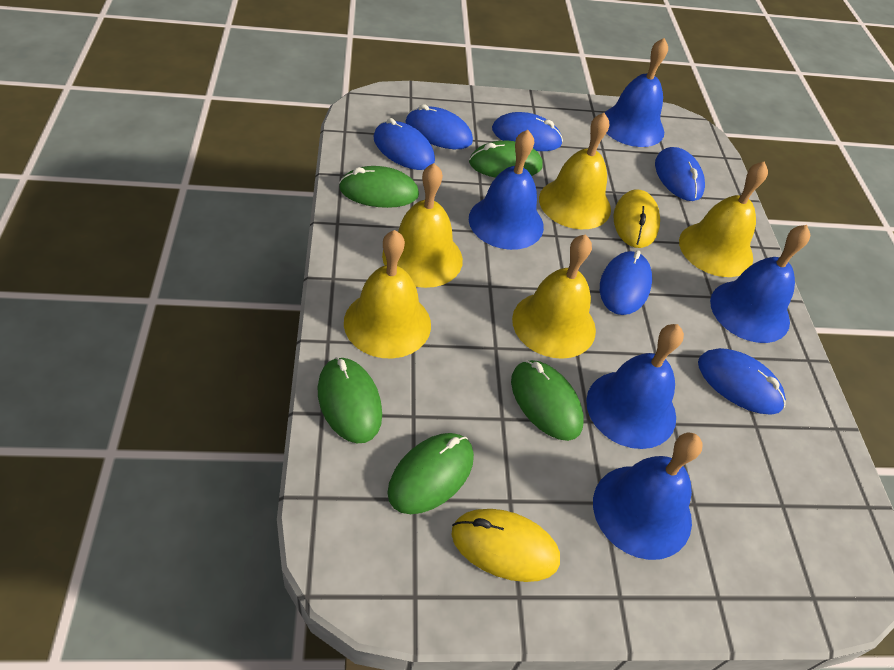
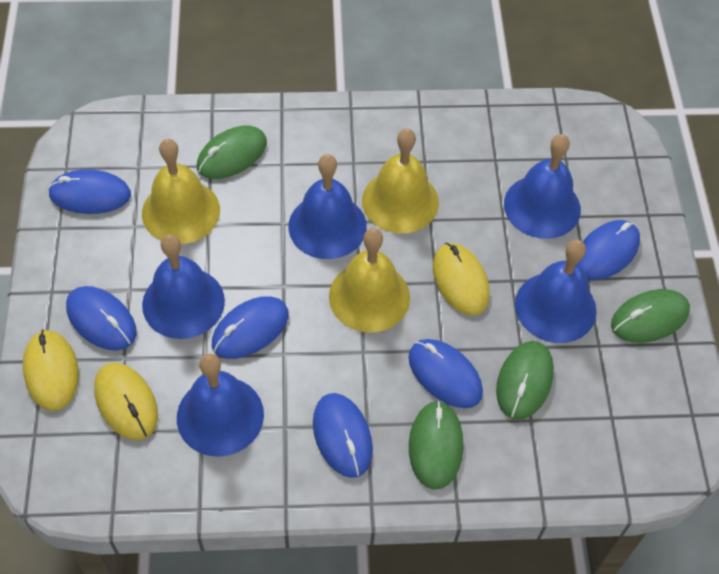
green mouse: 5 -> 4
yellow bell: 5 -> 3
yellow mouse: 2 -> 3

